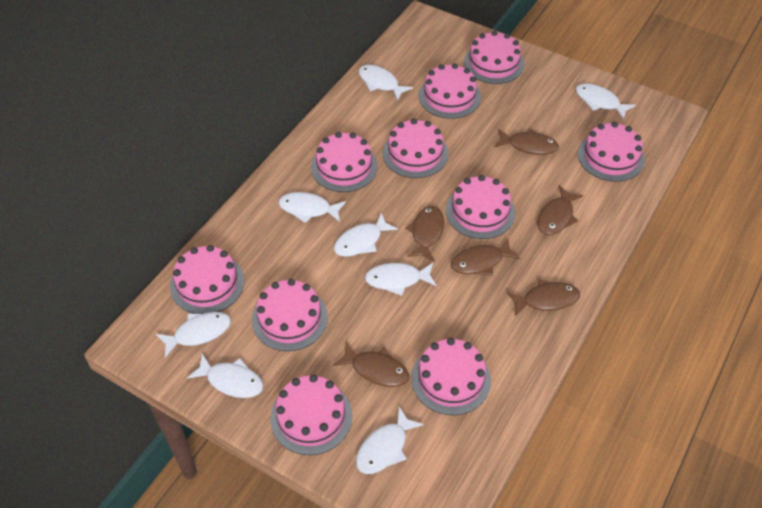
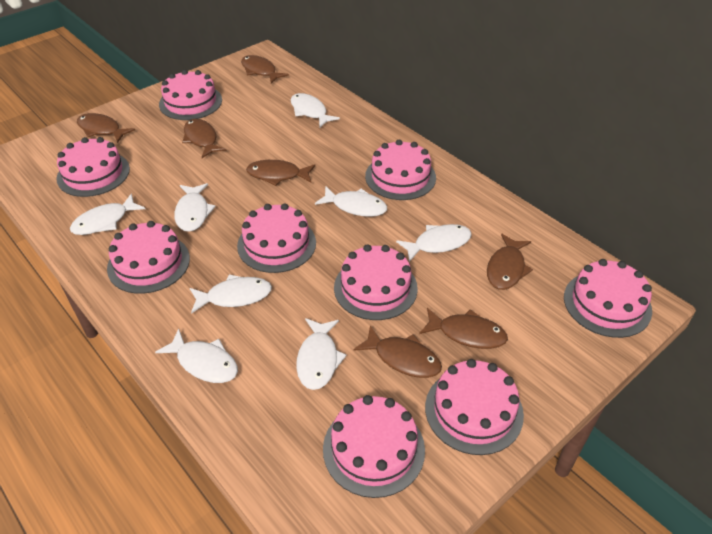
brown fish: 6 -> 7
pink cake: 10 -> 9

